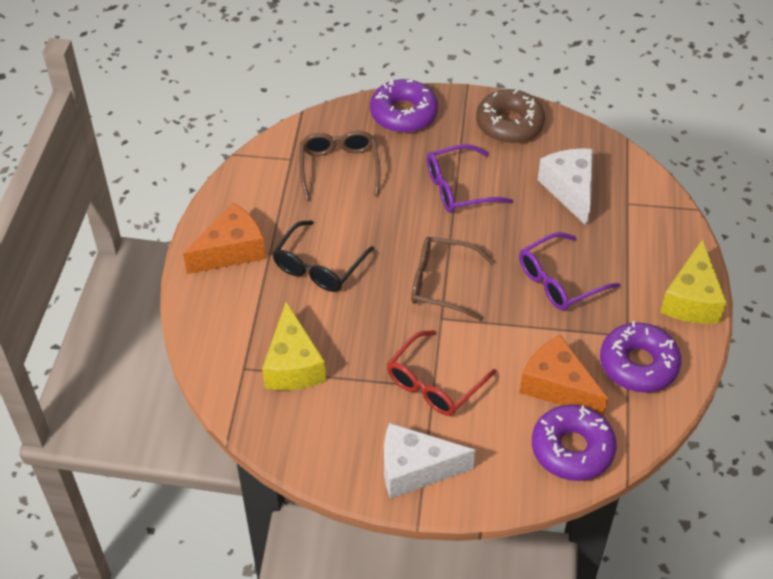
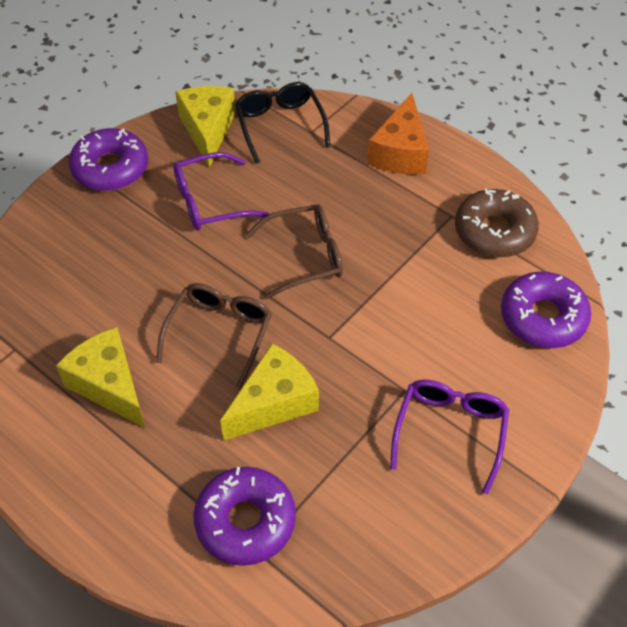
orange cheese: 2 -> 1
red glasses: 1 -> 0
white cheese: 2 -> 0
yellow cheese: 2 -> 3

